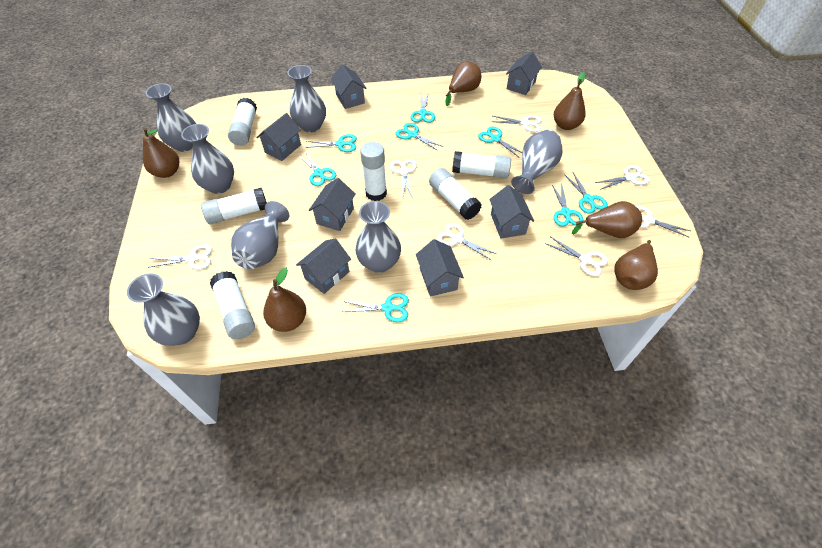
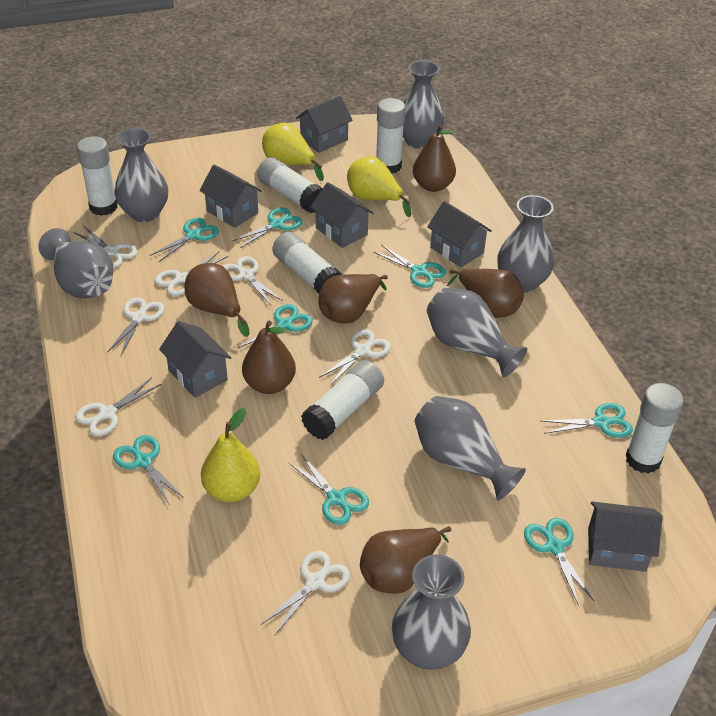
grey house: 7 -> 6
yellow pear: 0 -> 3

